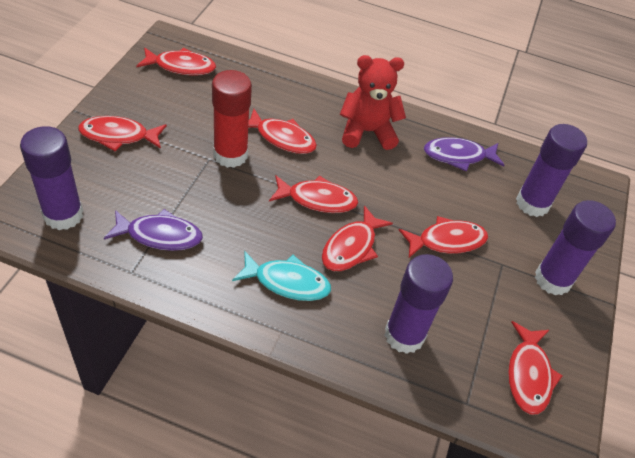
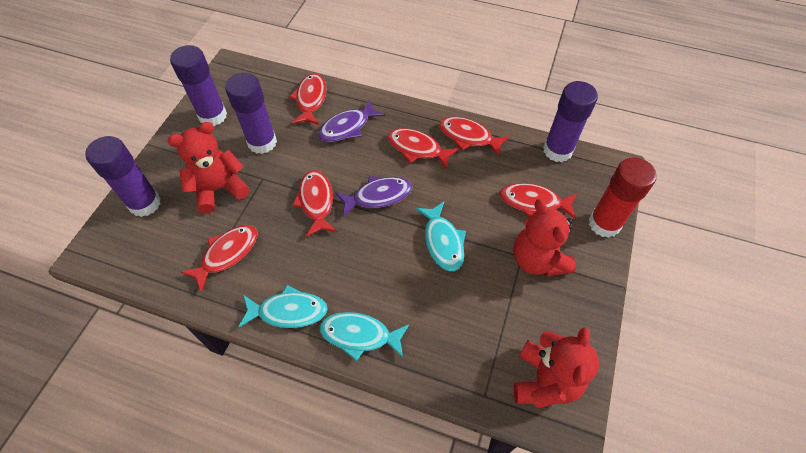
red fish: 7 -> 6
red teddy bear: 1 -> 3
turquoise fish: 1 -> 3

